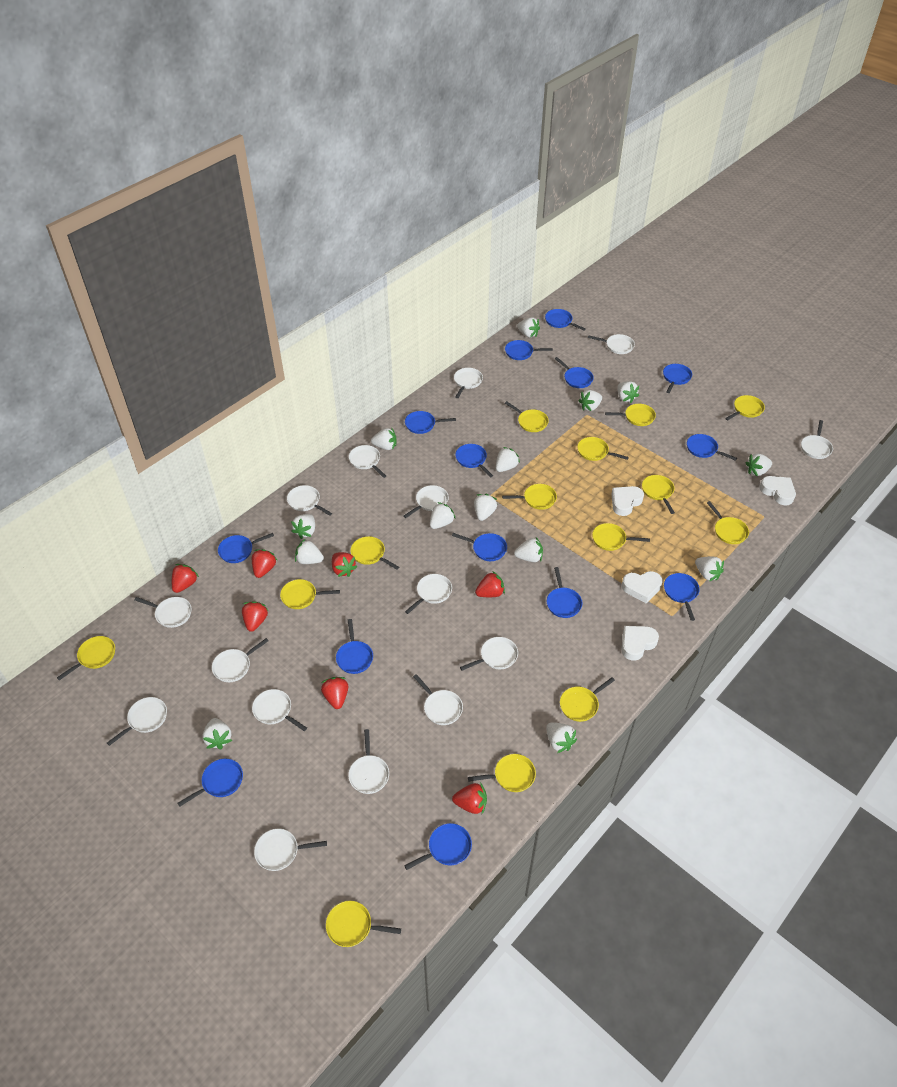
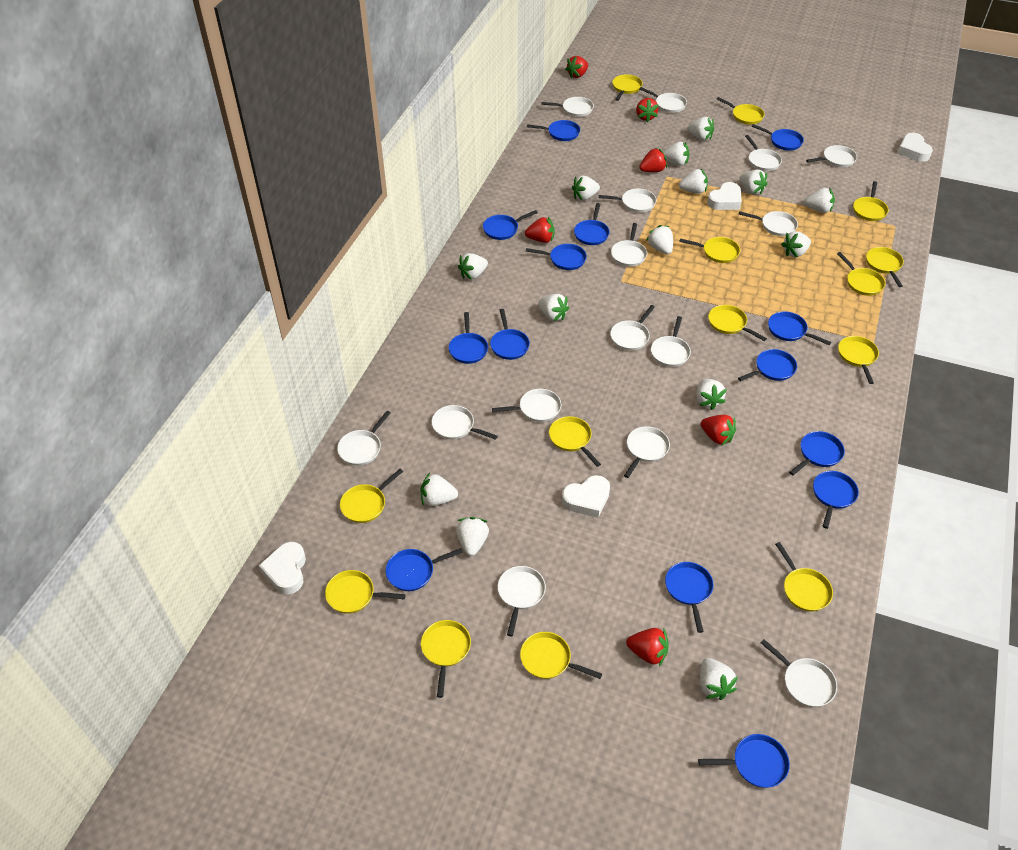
red strawberry: 7 -> 6

